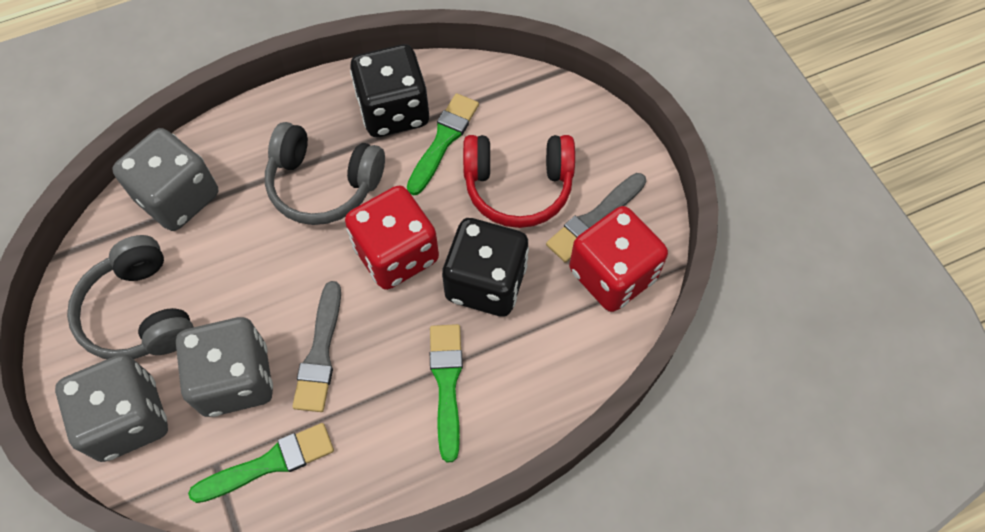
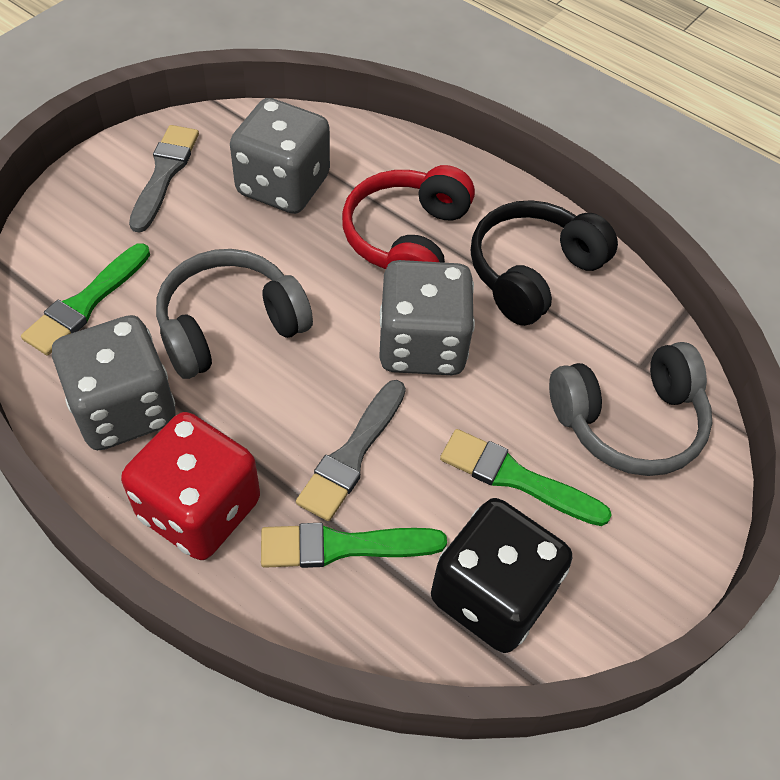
black dice: 2 -> 1
black headphones: 0 -> 1
red dice: 2 -> 1

